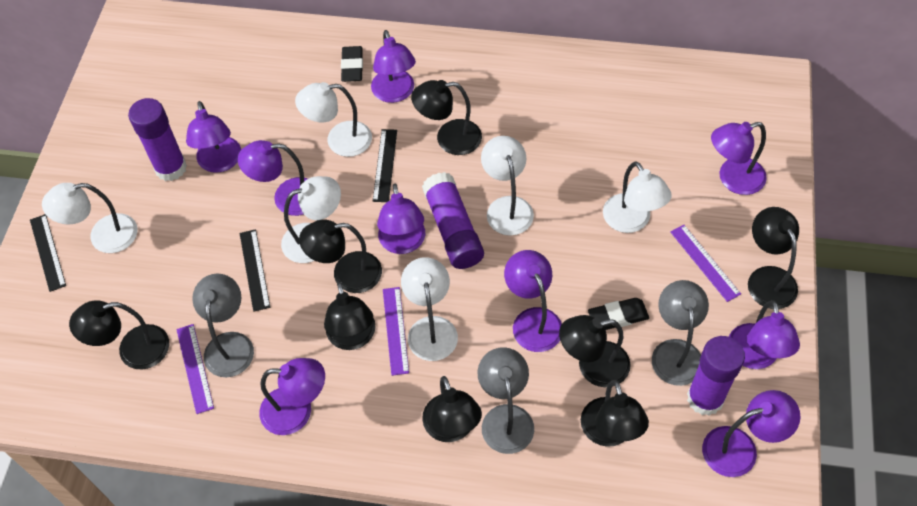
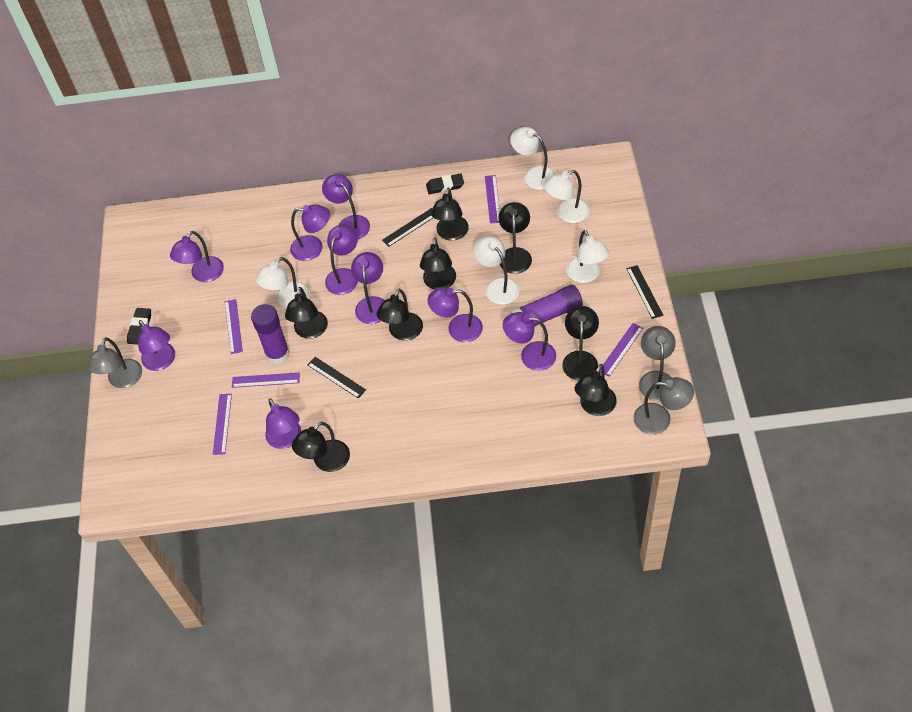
purple glue stick: 3 -> 2
purple ruler: 3 -> 5
white lamp: 6 -> 5

